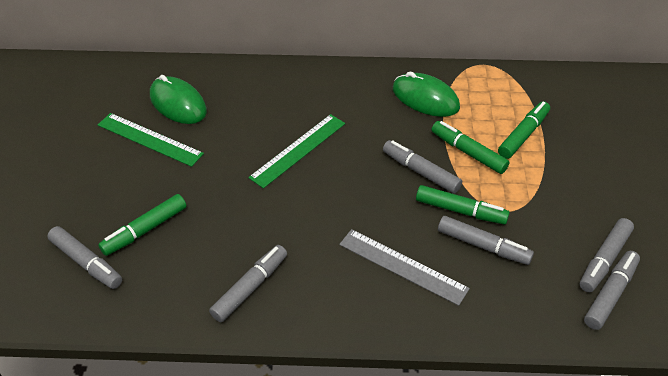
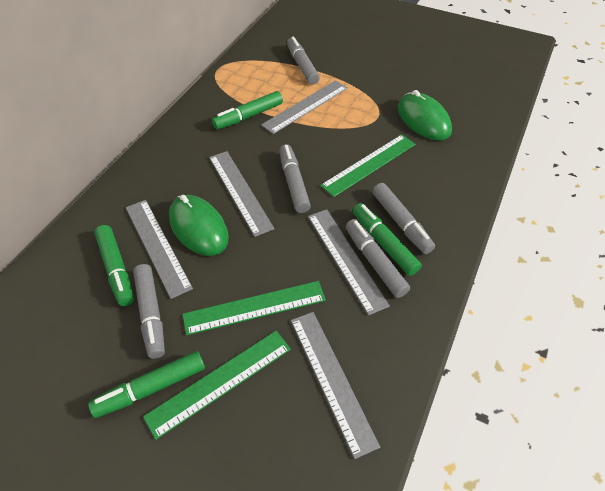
green ruler: 2 -> 3
grey marker: 6 -> 5
grey ruler: 1 -> 5

